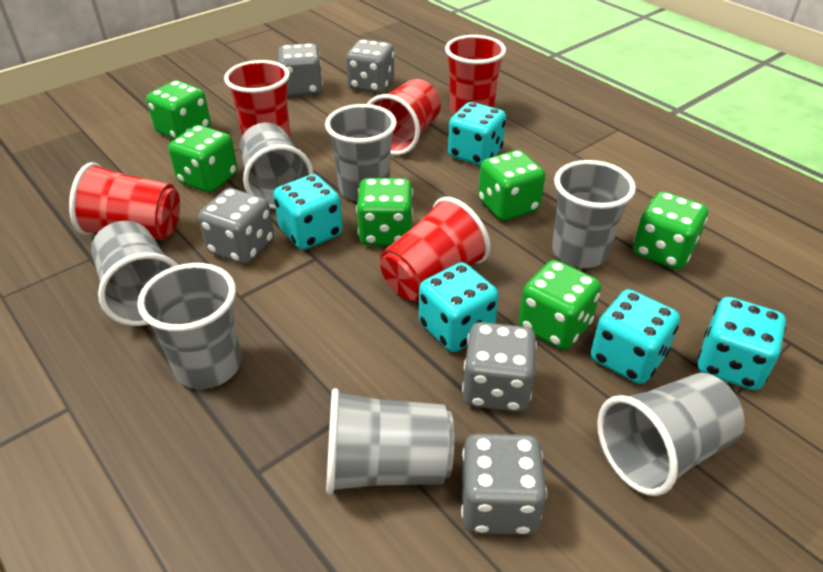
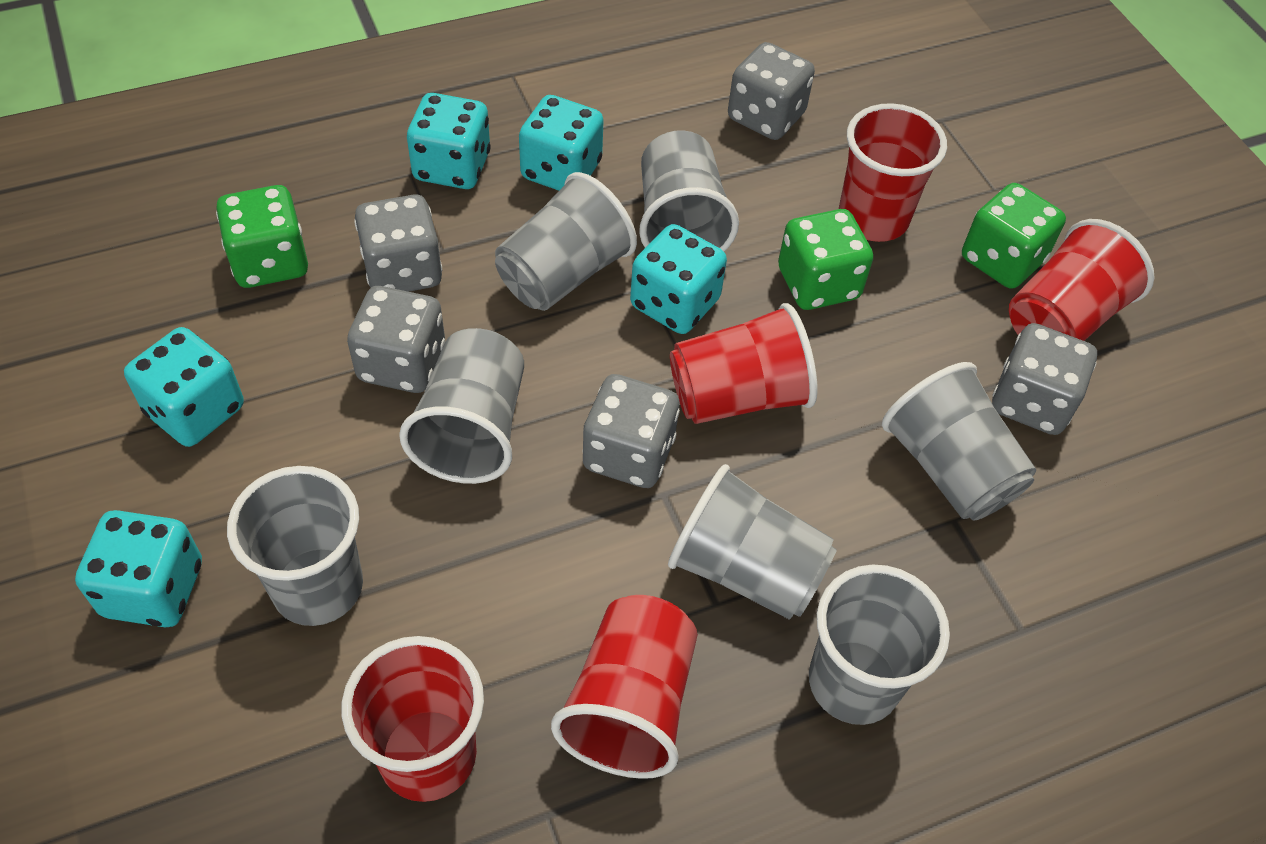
green dice: 6 -> 3

